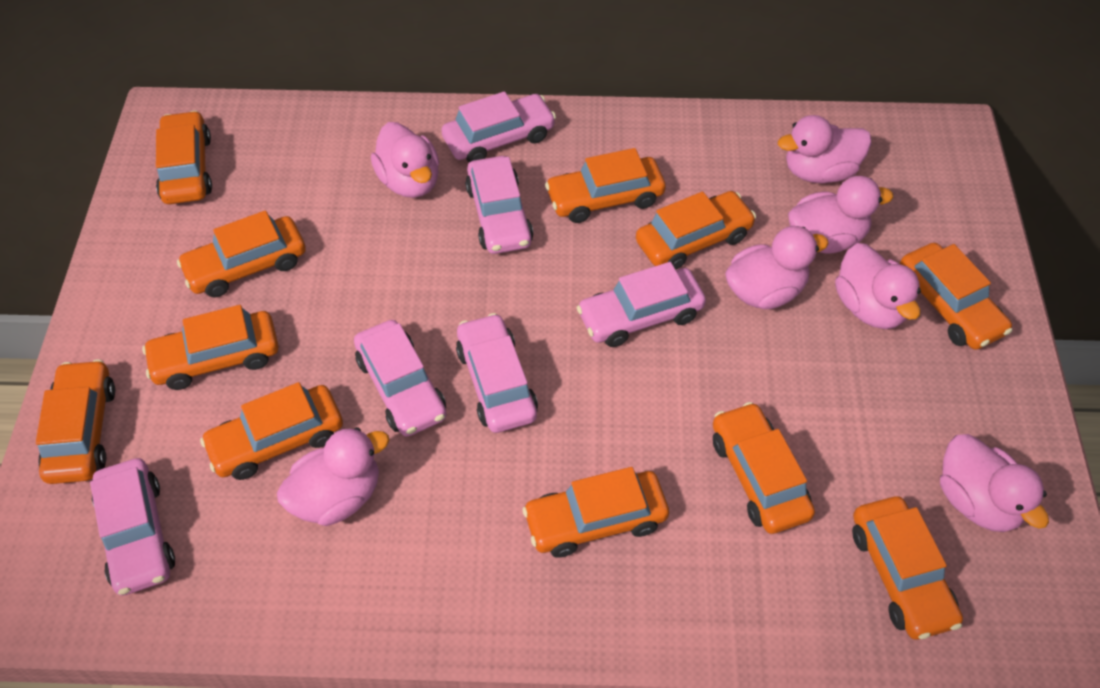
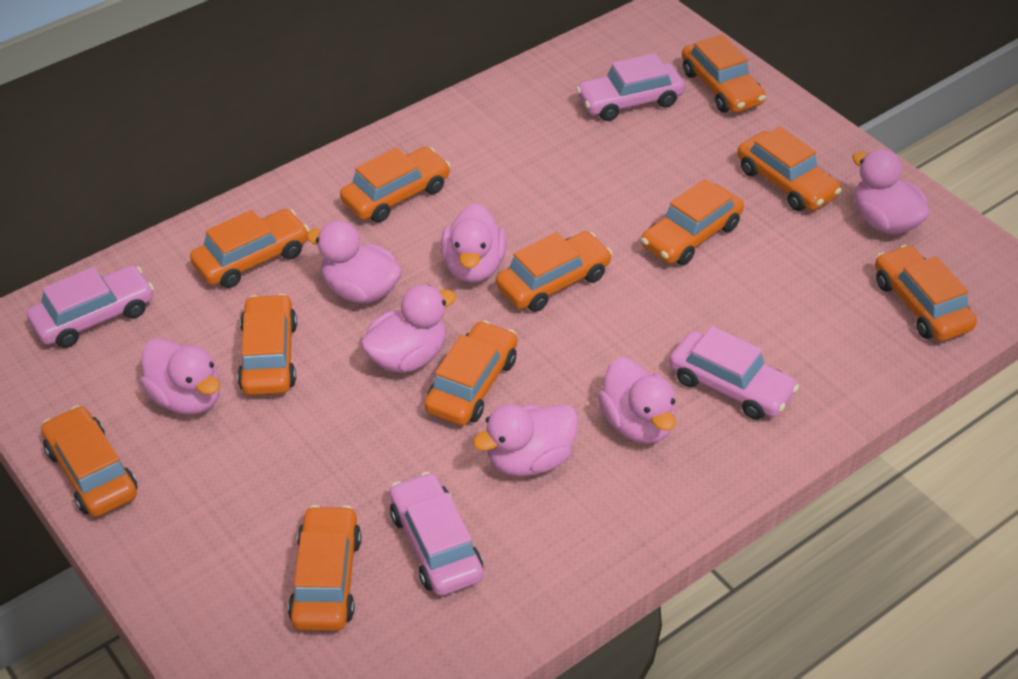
pink car: 6 -> 4

